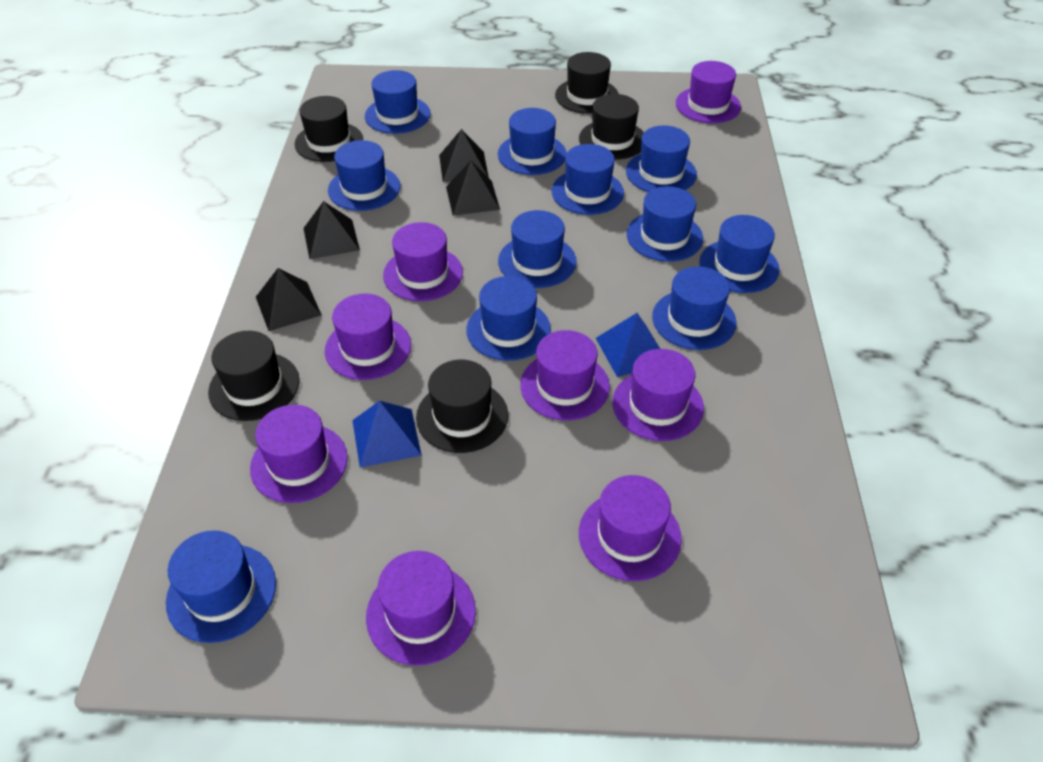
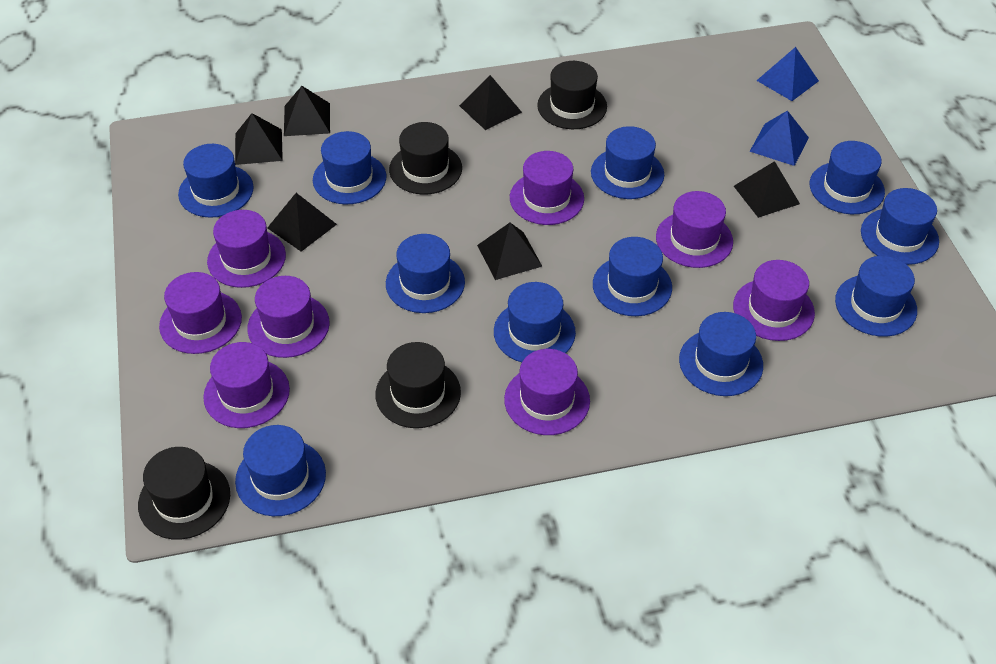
black hat: 5 -> 4
black pyramid: 4 -> 6

